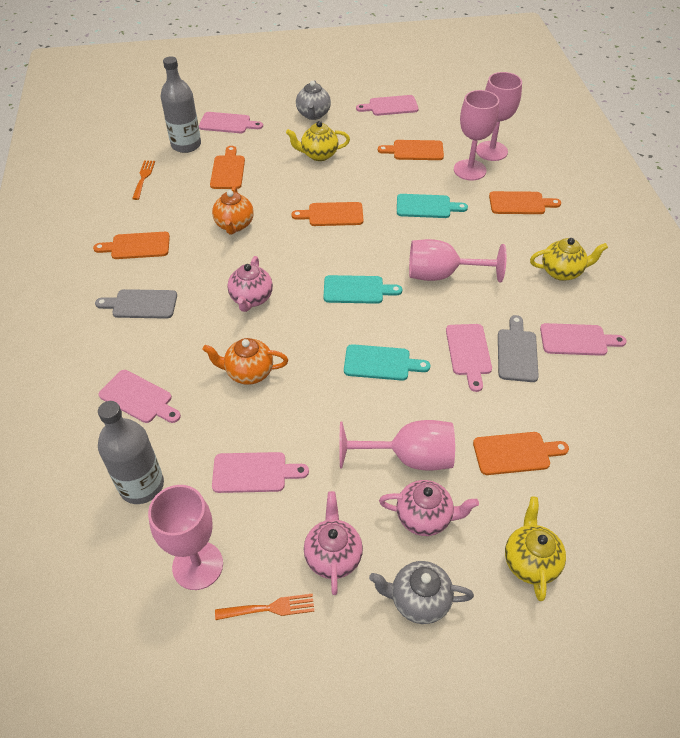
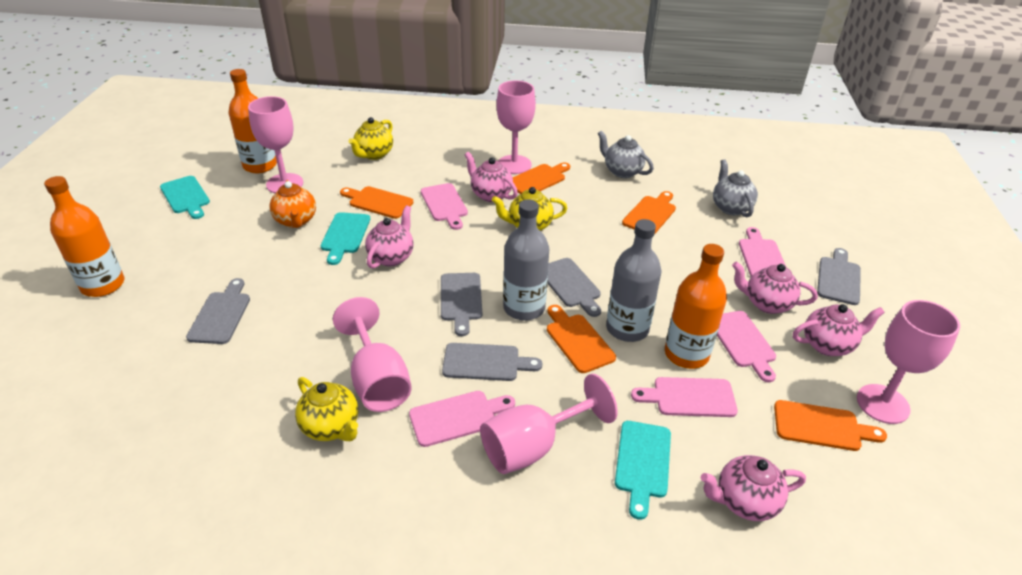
grey cutting board: 2 -> 5
orange bottle: 0 -> 3
orange cutting board: 6 -> 5
orange fork: 2 -> 0
orange teapot: 2 -> 1
pink cutting board: 6 -> 5
pink teapot: 3 -> 5

